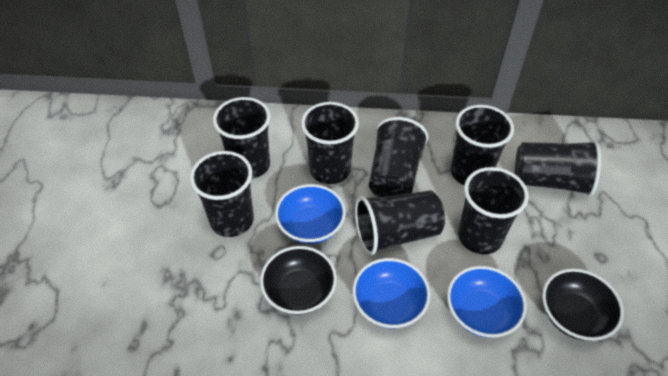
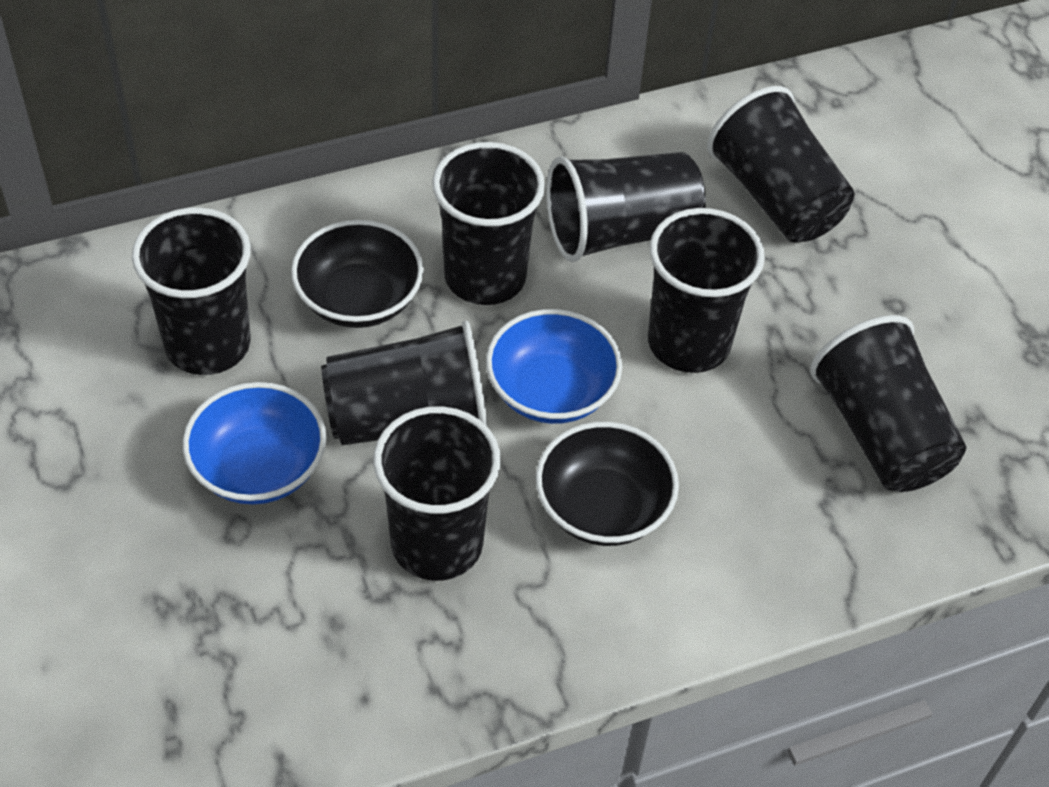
blue bowl: 3 -> 2

